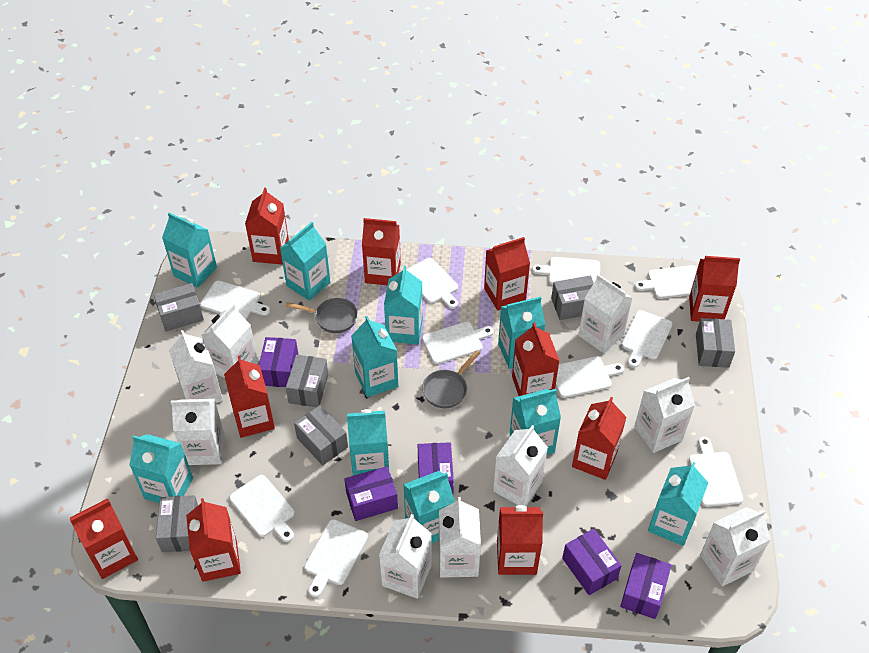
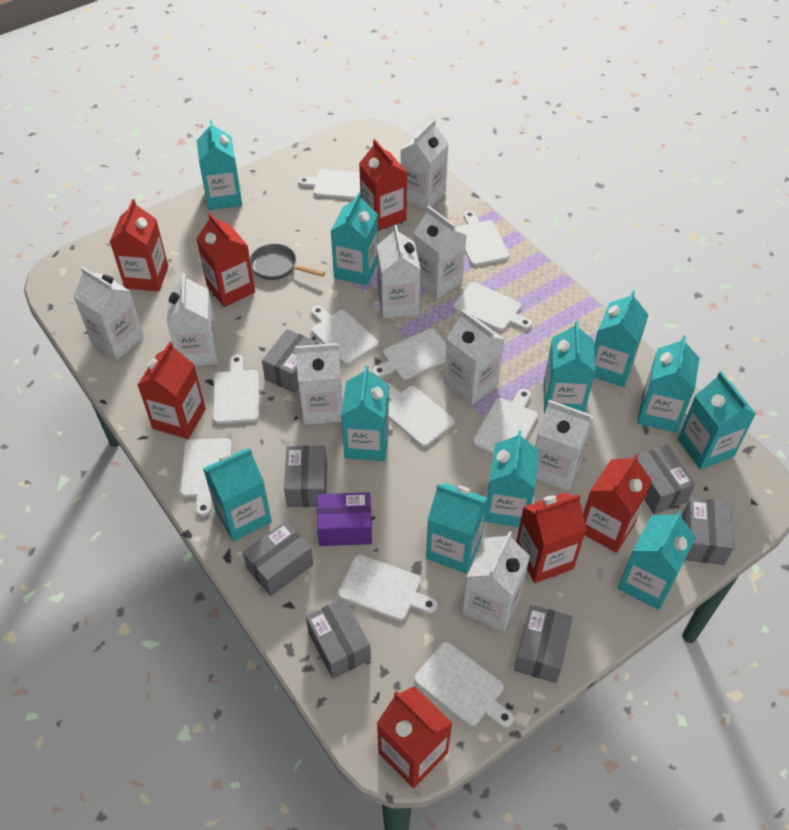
grey box: 6 -> 7
grey pan: 2 -> 1
purple box: 5 -> 1
red carton: 10 -> 7
turquoise carton: 10 -> 11
white cutting board: 10 -> 11

